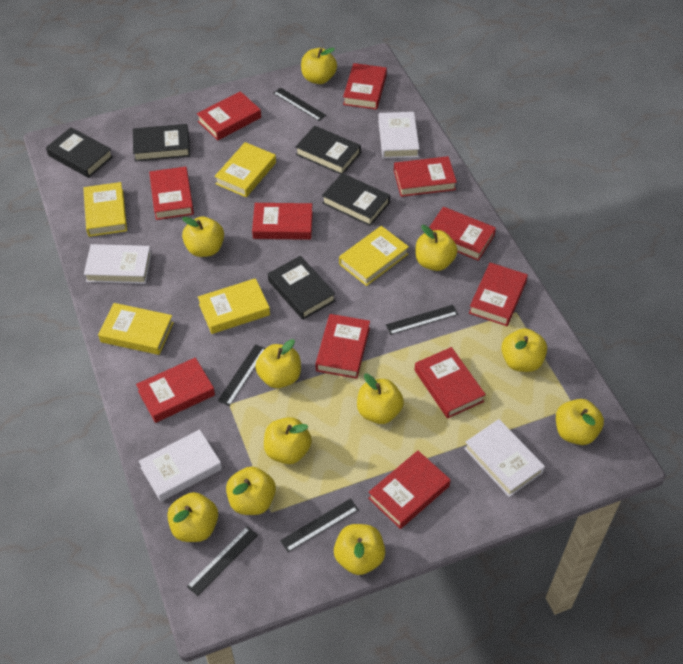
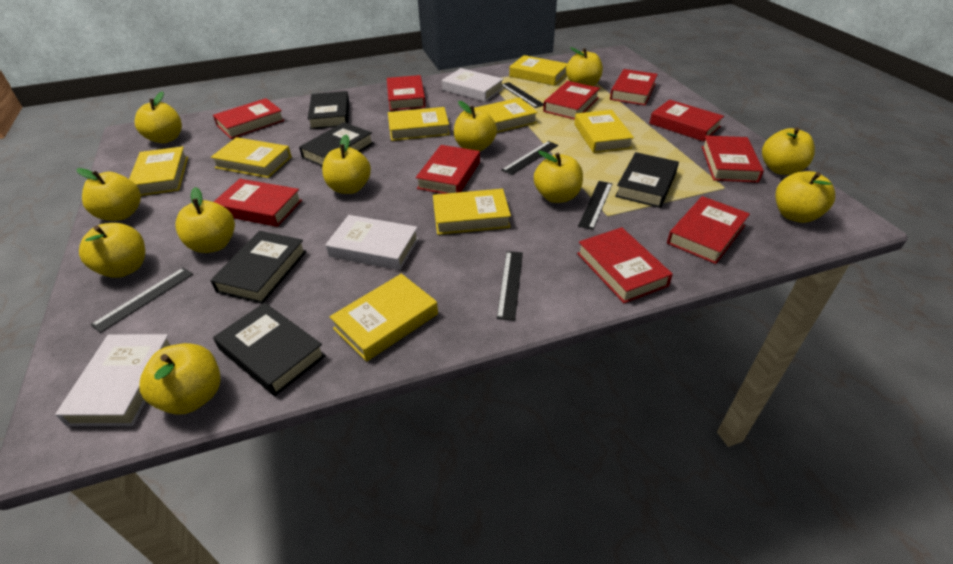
red book: 11 -> 10
white book: 4 -> 3
yellow book: 5 -> 8

